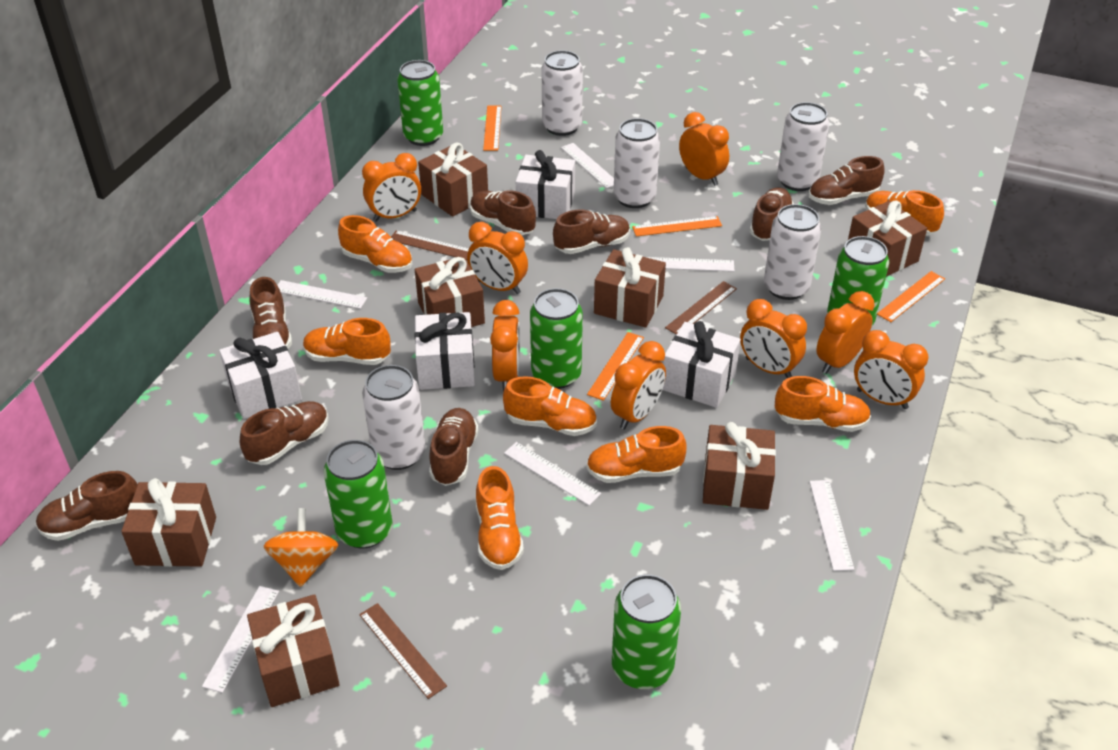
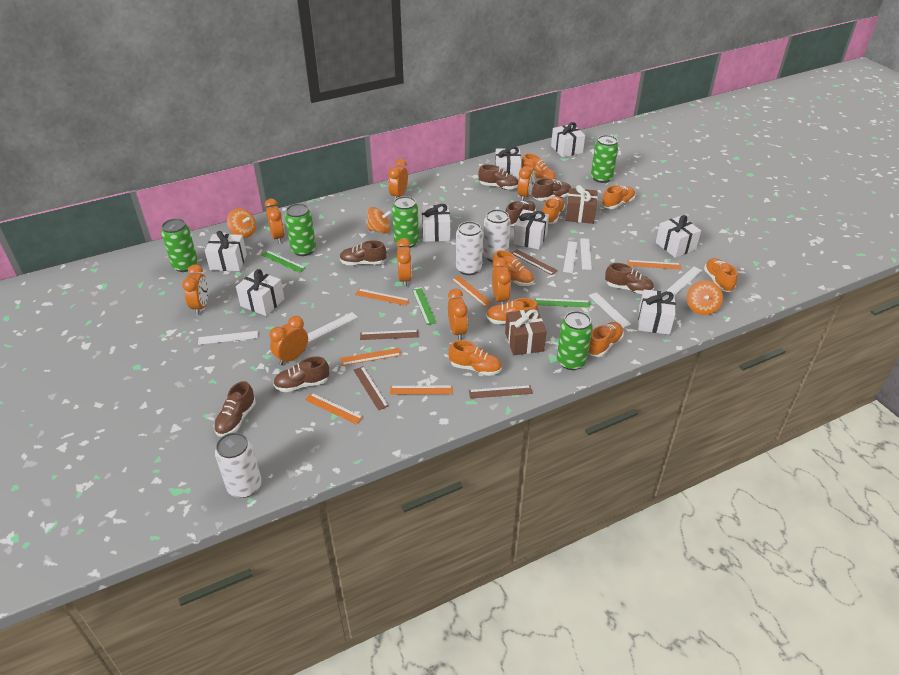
brown gift: 7 -> 2
brown ruler: 3 -> 4
brown shoe: 8 -> 7
green ruler: 0 -> 3
orange ruler: 4 -> 6
orange shoe: 7 -> 8
orange spinning top: 1 -> 3
white can: 5 -> 3
white gift: 4 -> 8

